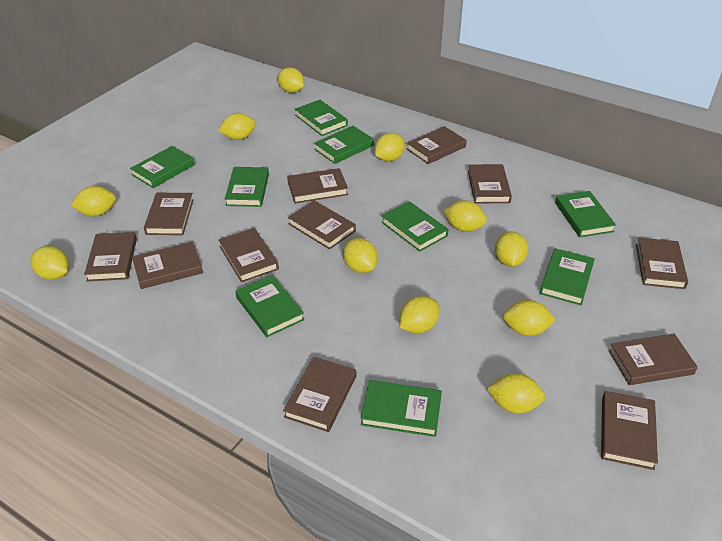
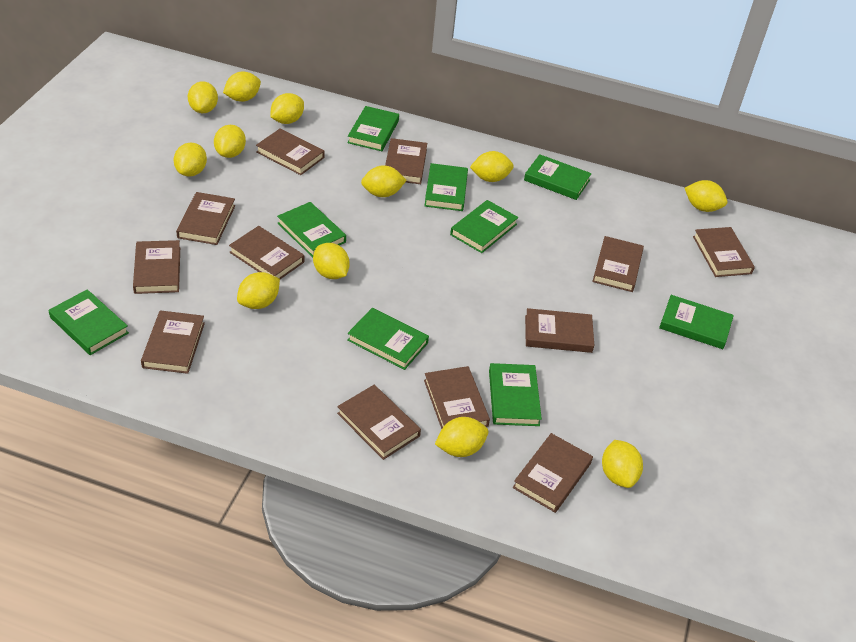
yellow lemon: 11 -> 12

